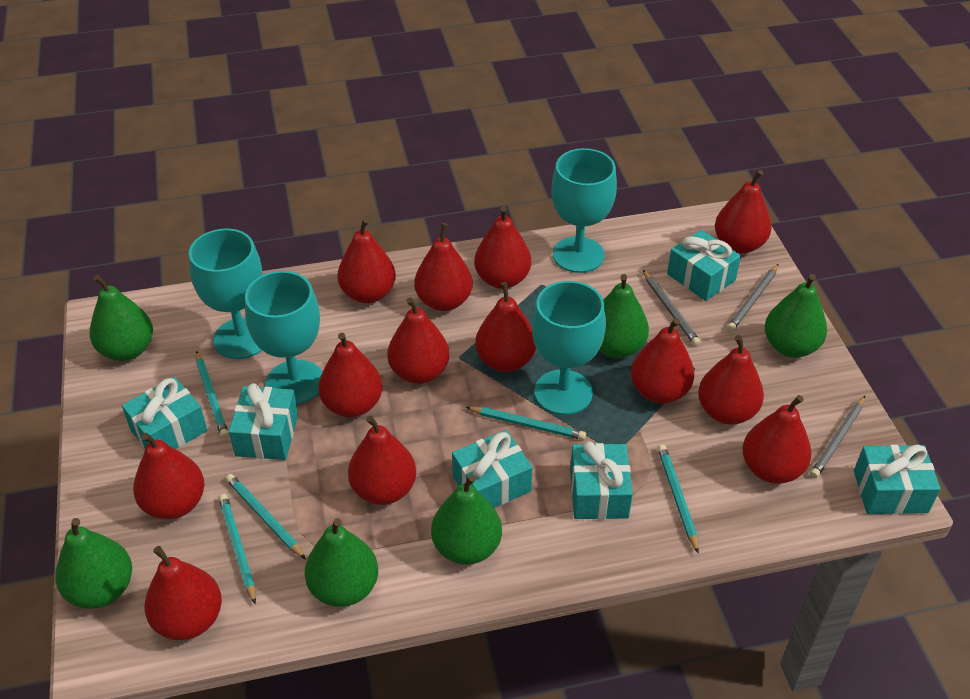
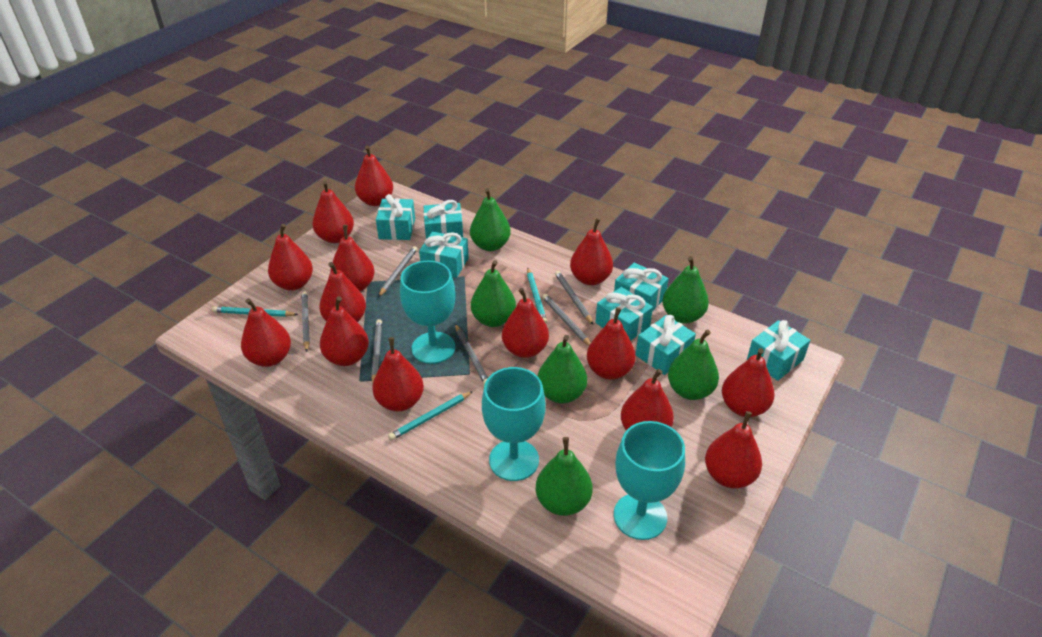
grey pencil: 3 -> 6
red pear: 13 -> 14
turquoise gift: 6 -> 7
turquoise goblet: 4 -> 3
turquoise pencil: 5 -> 3

